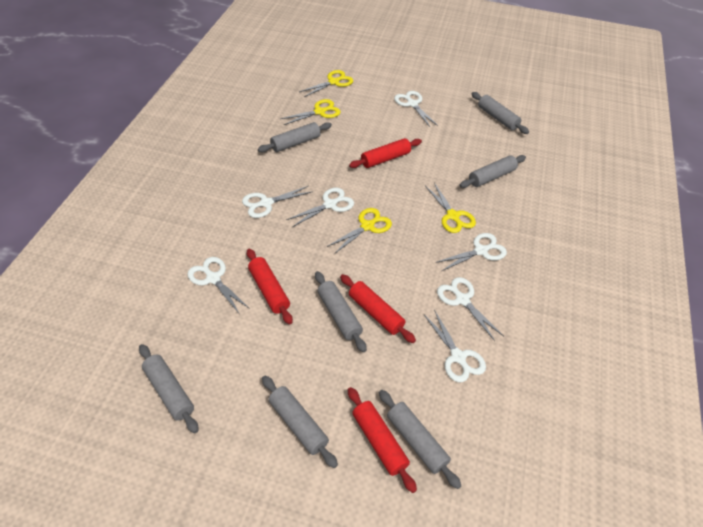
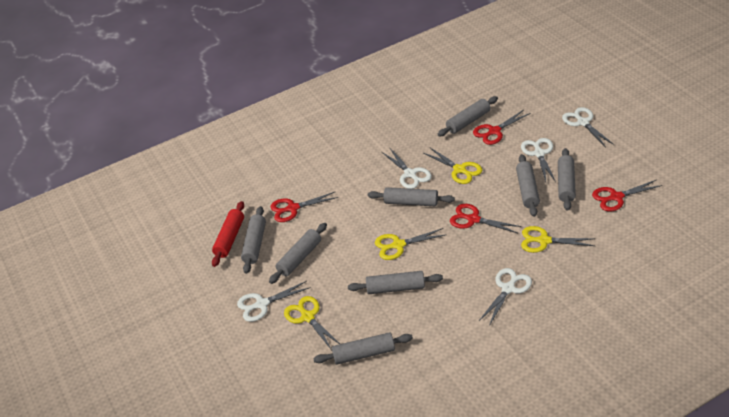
grey rolling pin: 7 -> 8
red rolling pin: 4 -> 1
red scissors: 0 -> 4
white scissors: 7 -> 5

